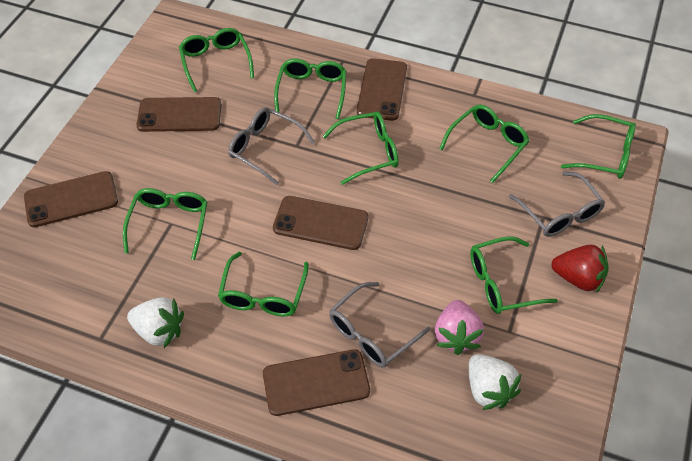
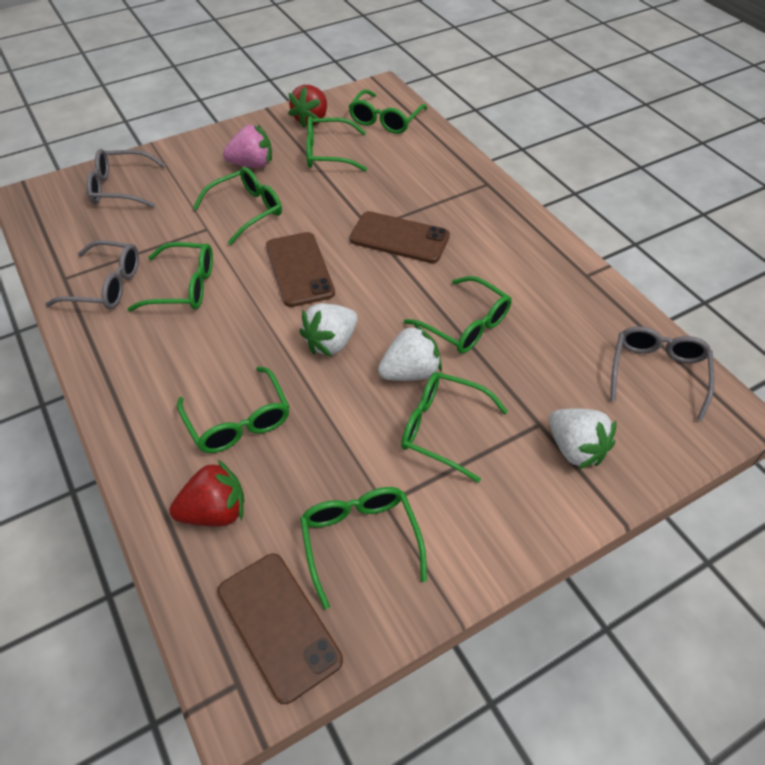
brown phone: 5 -> 3
red strawberry: 1 -> 2
white strawberry: 2 -> 3

